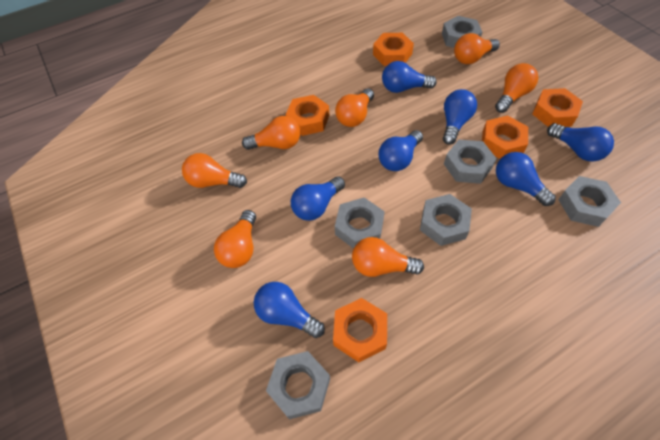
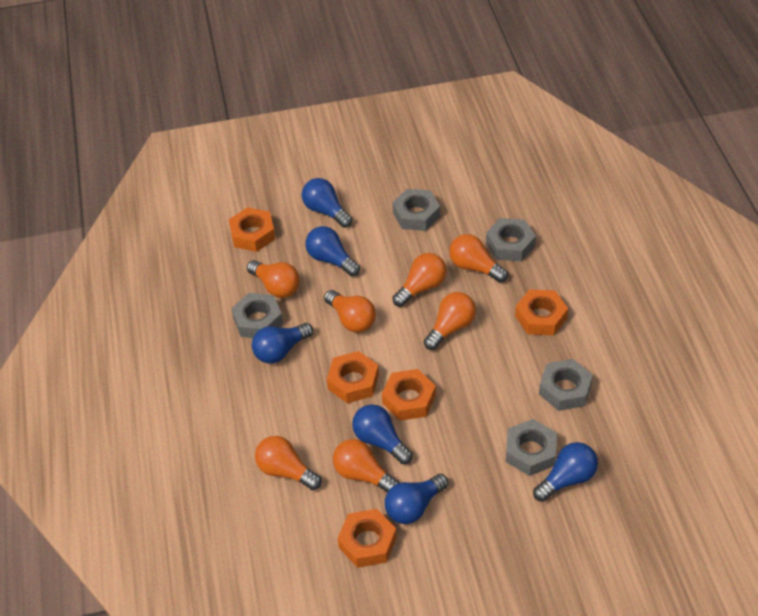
blue light bulb: 7 -> 6
grey nut: 6 -> 5

